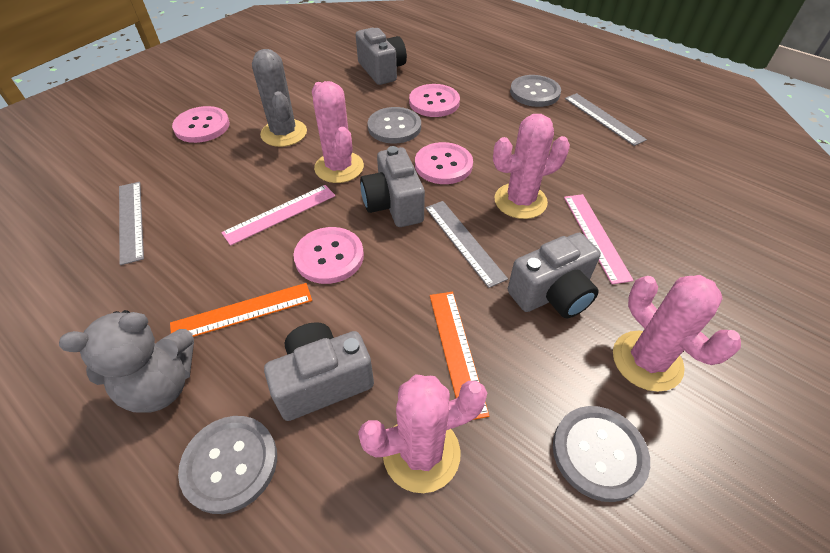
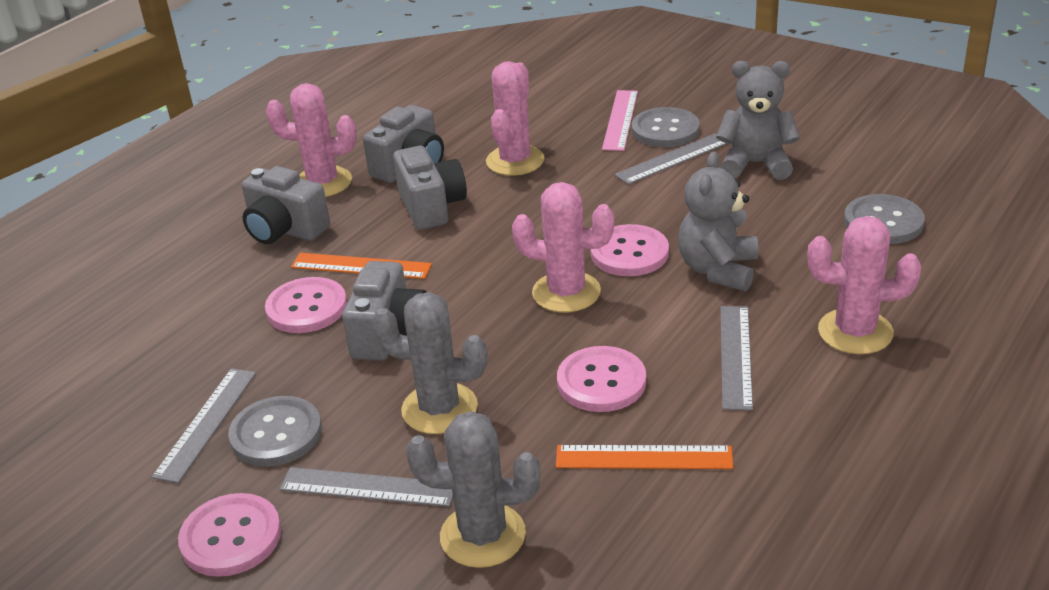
grey button: 4 -> 3
grey cactus: 1 -> 2
grey ruler: 3 -> 4
grey teddy bear: 1 -> 2
pink ruler: 2 -> 1

